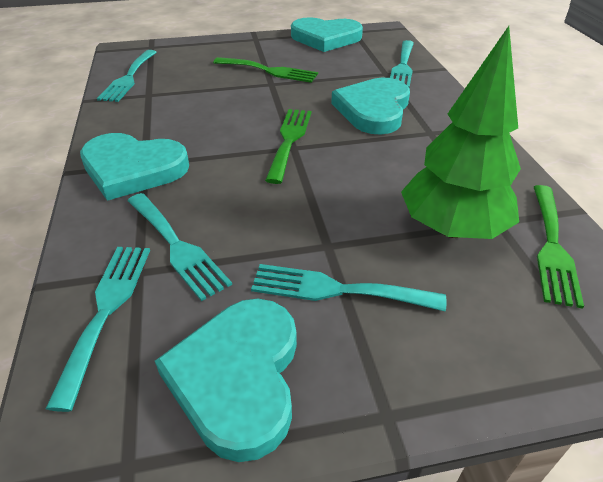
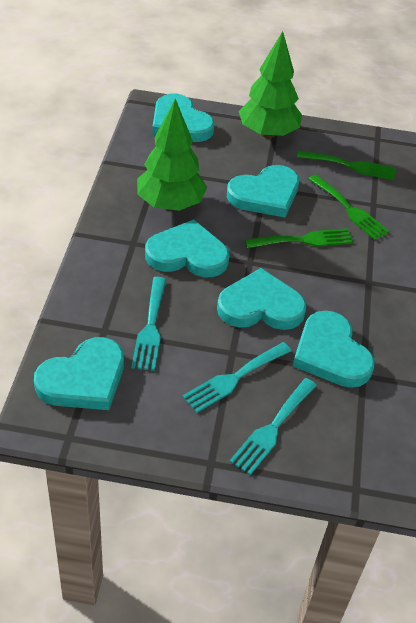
green tree: 1 -> 2
turquoise fork: 5 -> 3
turquoise heart: 4 -> 6

